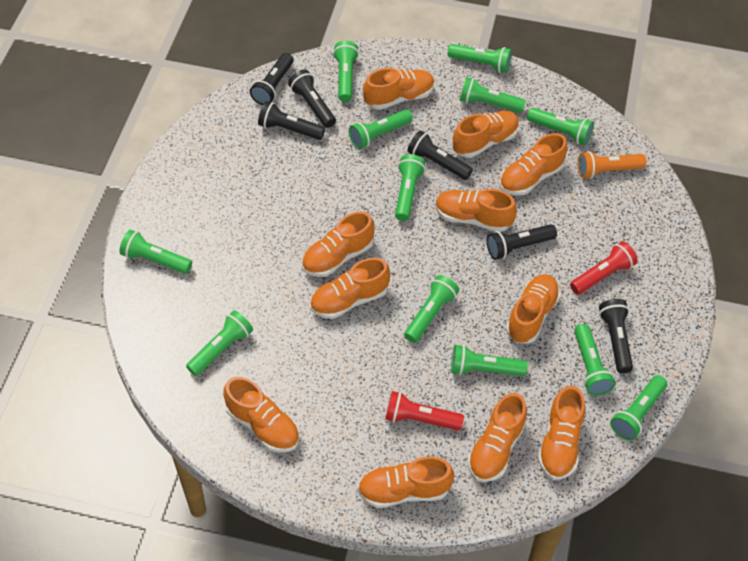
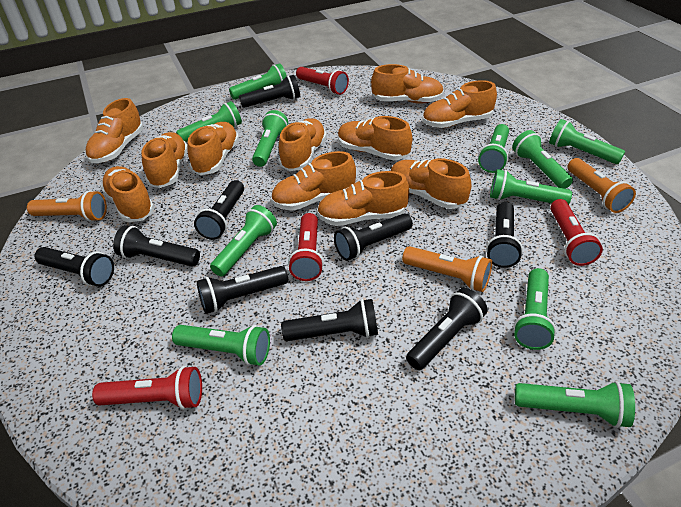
black flashlight: 6 -> 9
green flashlight: 12 -> 11
orange flashlight: 1 -> 3
red flashlight: 2 -> 4

